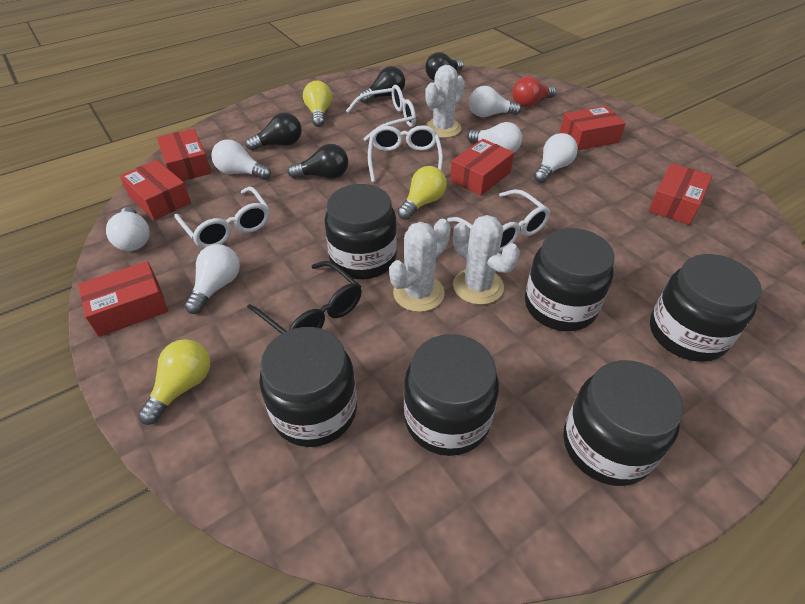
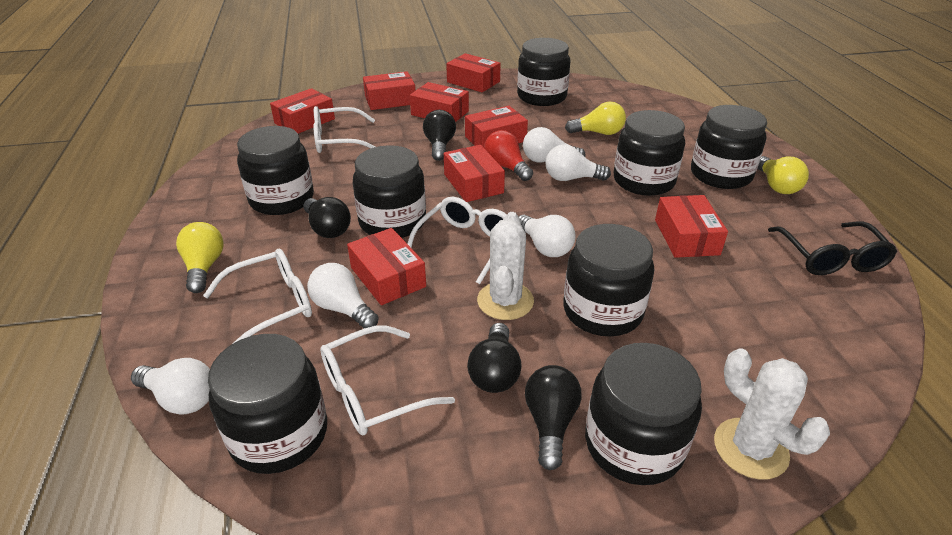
black jar: 6 -> 8
red box: 6 -> 8
white cactus: 3 -> 2
white light bulb: 6 -> 5

